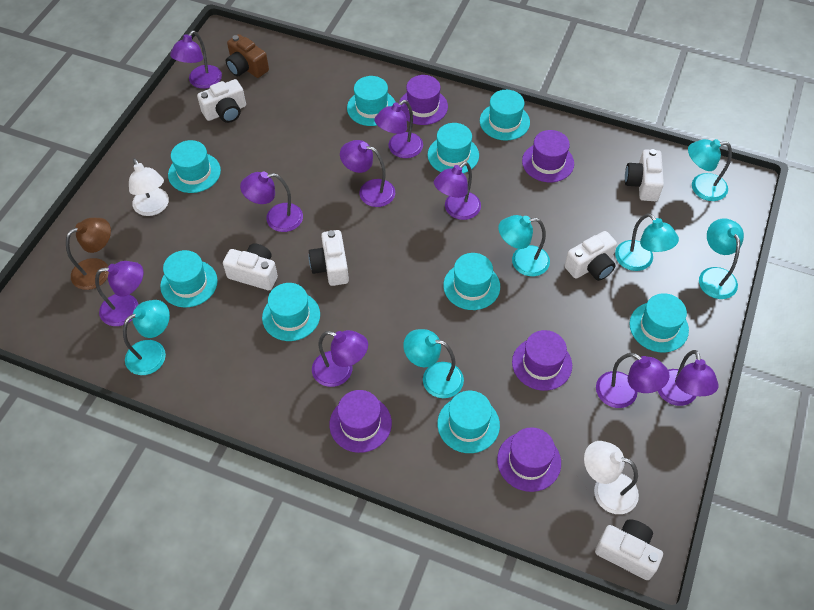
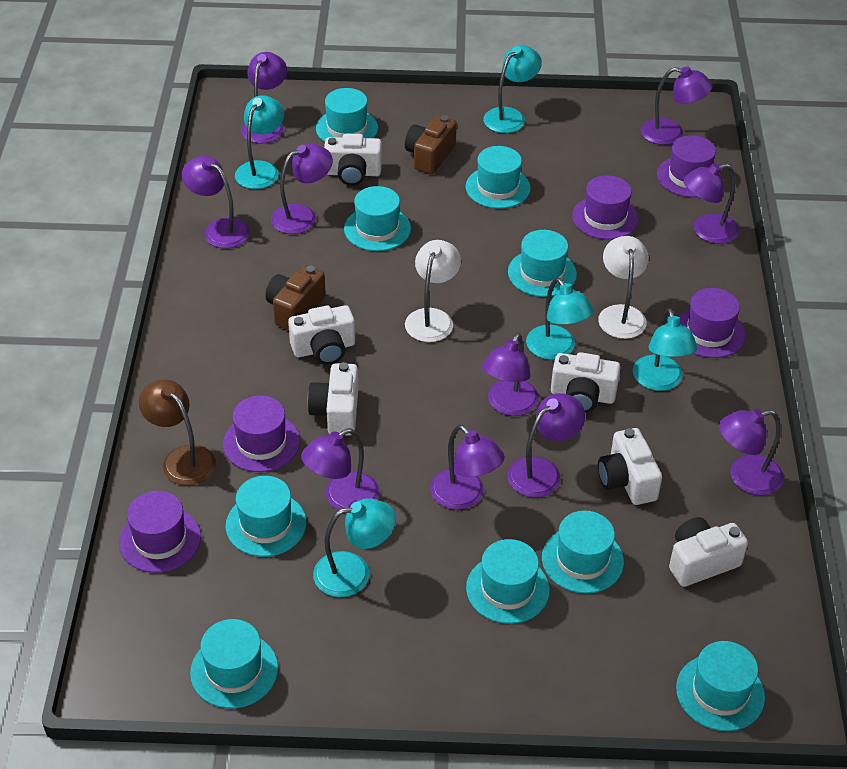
brown camera: 1 -> 2
purple lamp: 9 -> 10
turquoise lamp: 6 -> 5

